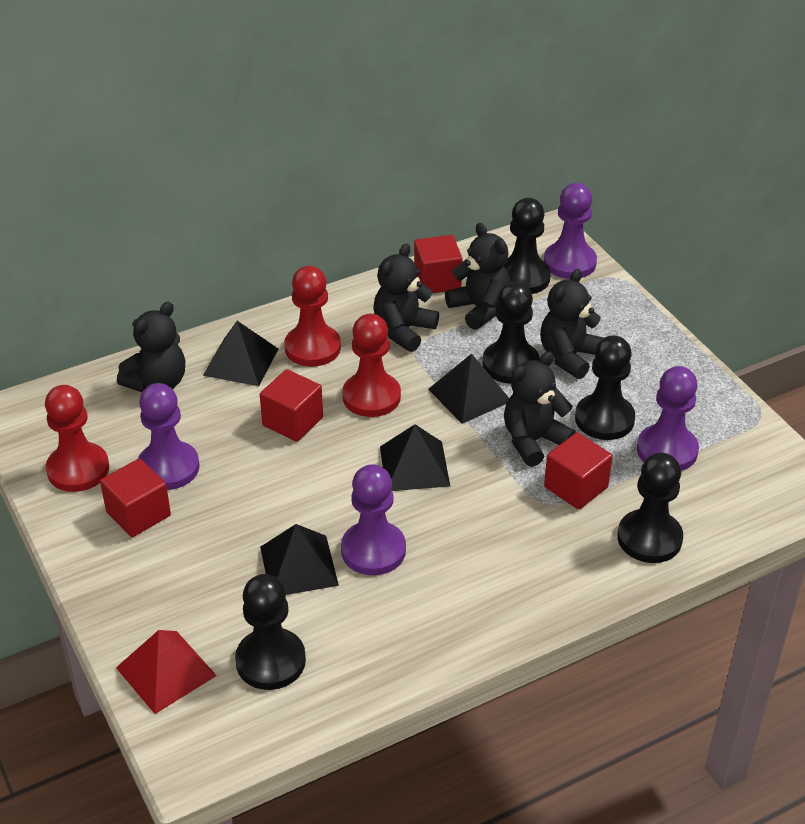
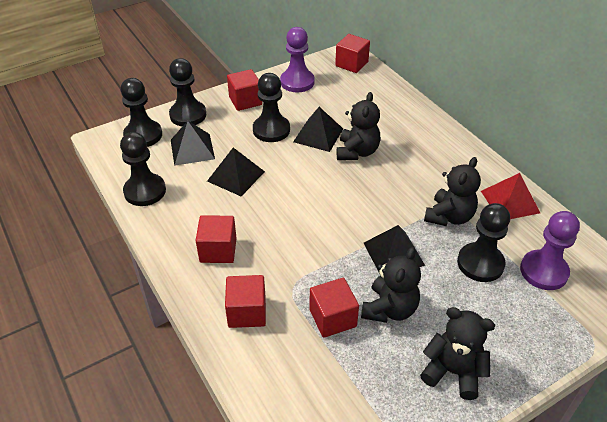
black teddy bear: 5 -> 4
purple pawn: 4 -> 2
red cube: 4 -> 5
red pawn: 3 -> 0

